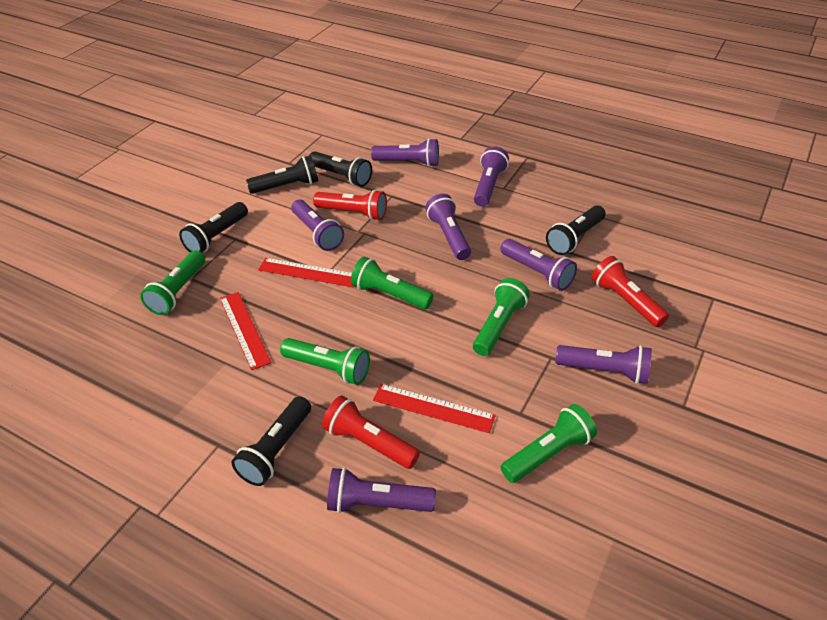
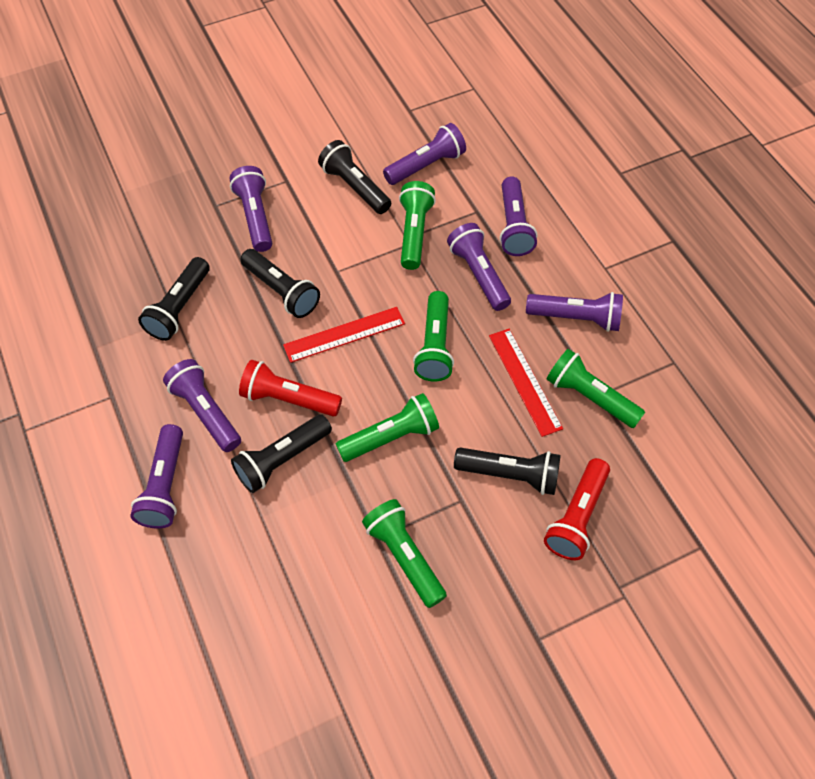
red flashlight: 3 -> 2
red ruler: 3 -> 2

